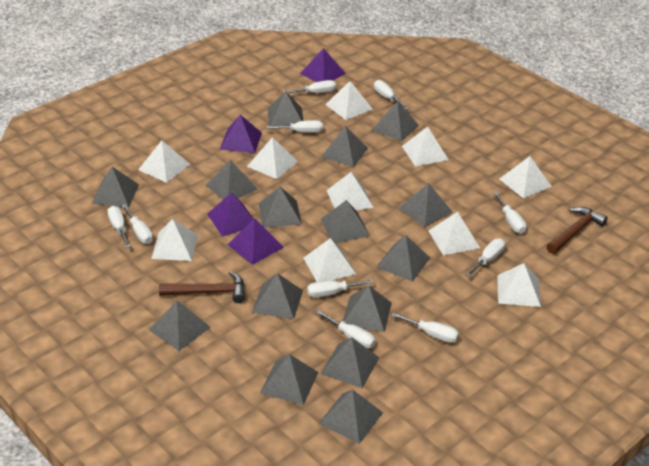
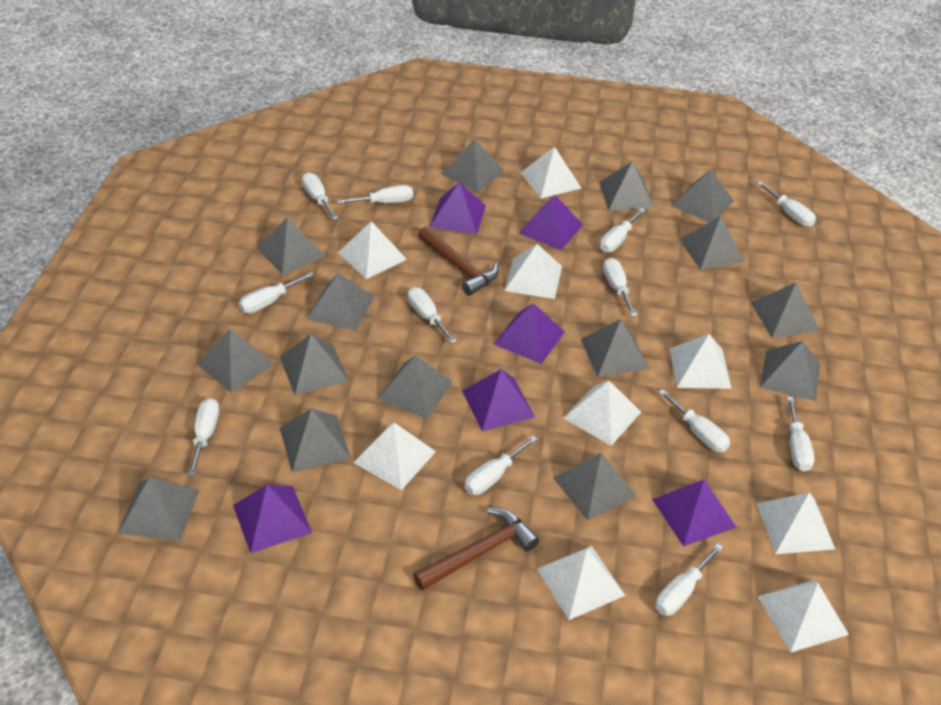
purple pyramid: 4 -> 6
white pyramid: 10 -> 9
white screwdriver: 10 -> 12

